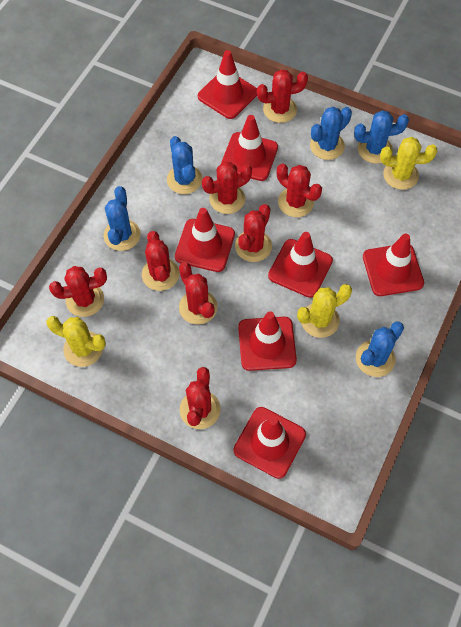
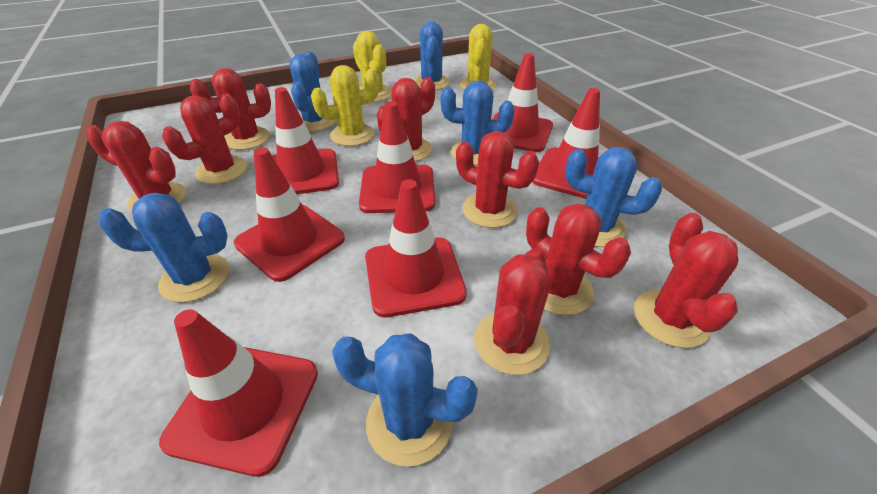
blue cactus: 5 -> 6

